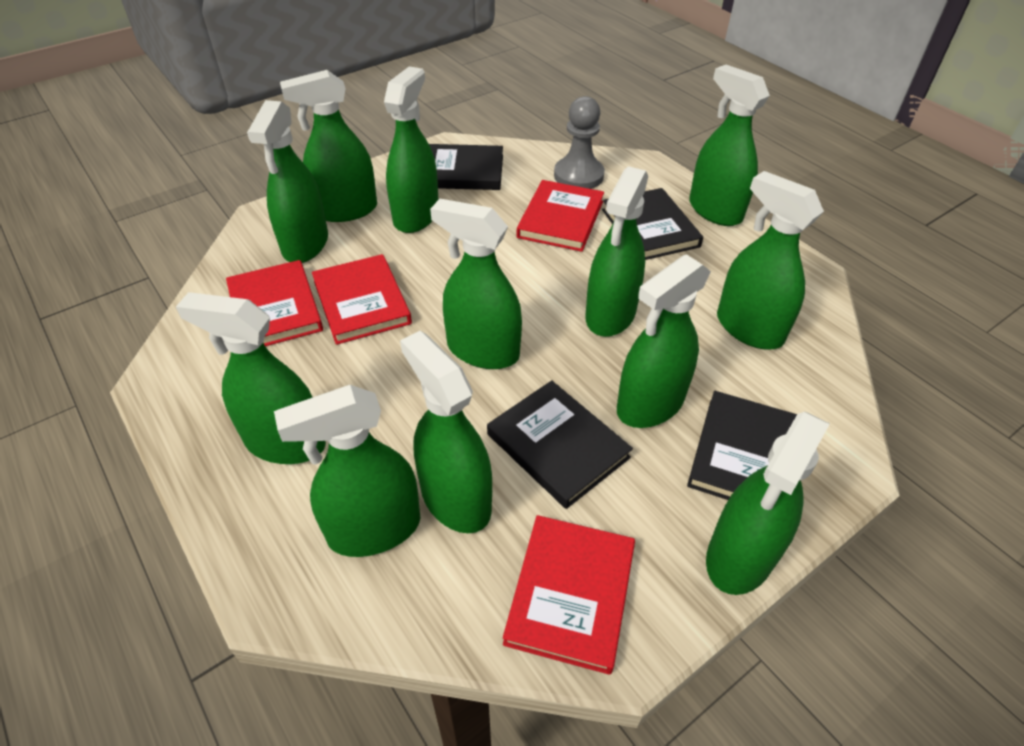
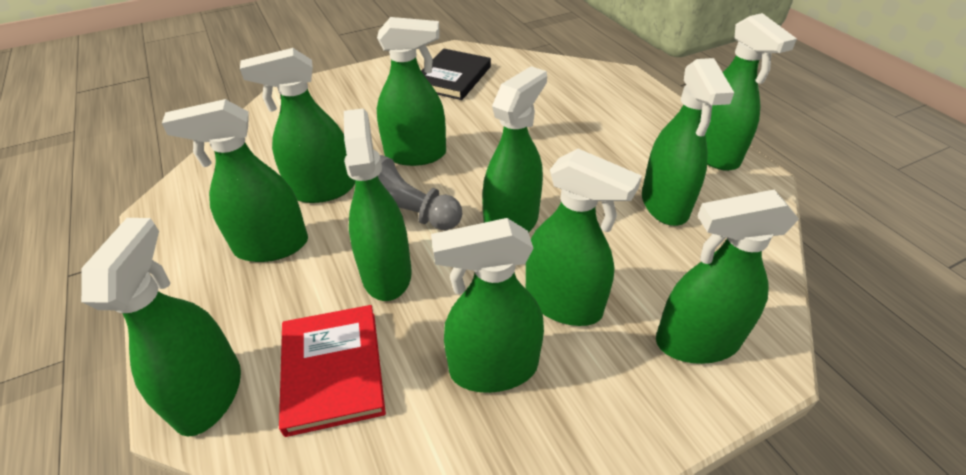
black book: 4 -> 1
green spray bottle: 12 -> 11
red book: 4 -> 1

